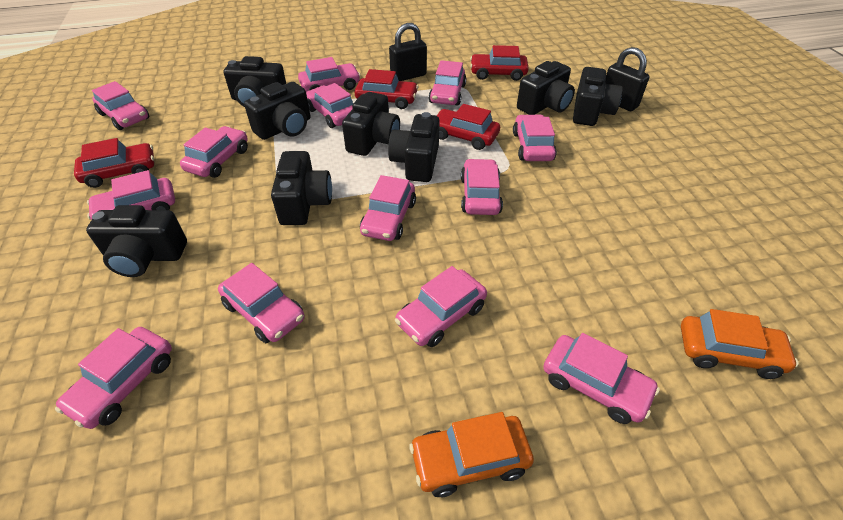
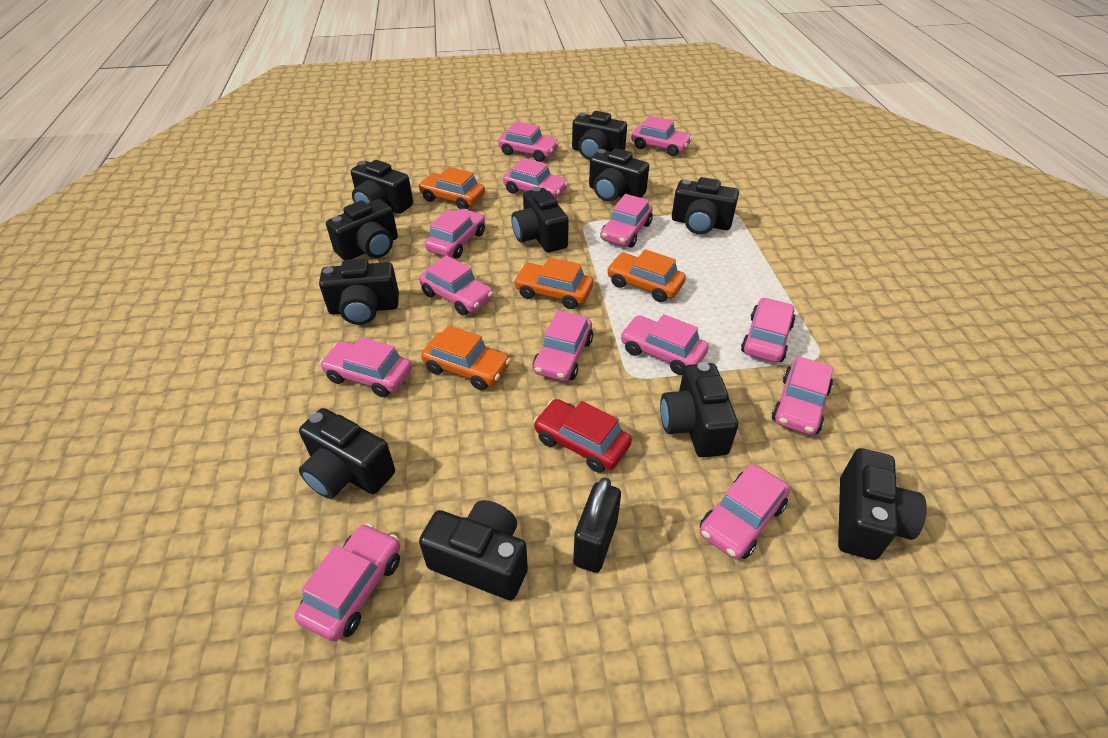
black camera: 8 -> 11
black padlock: 2 -> 1
orange car: 2 -> 4
red car: 4 -> 1

